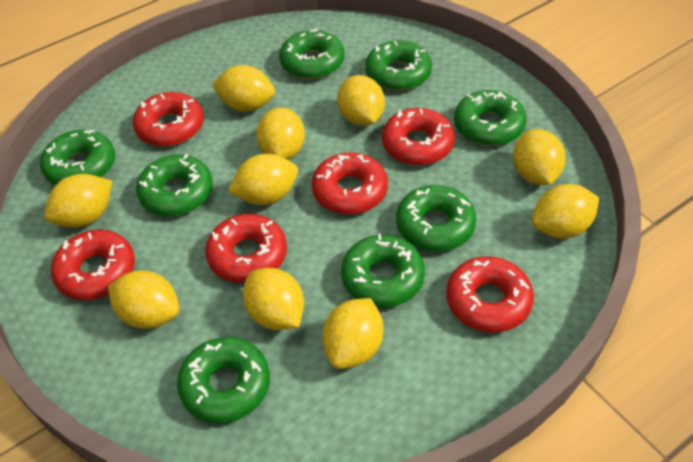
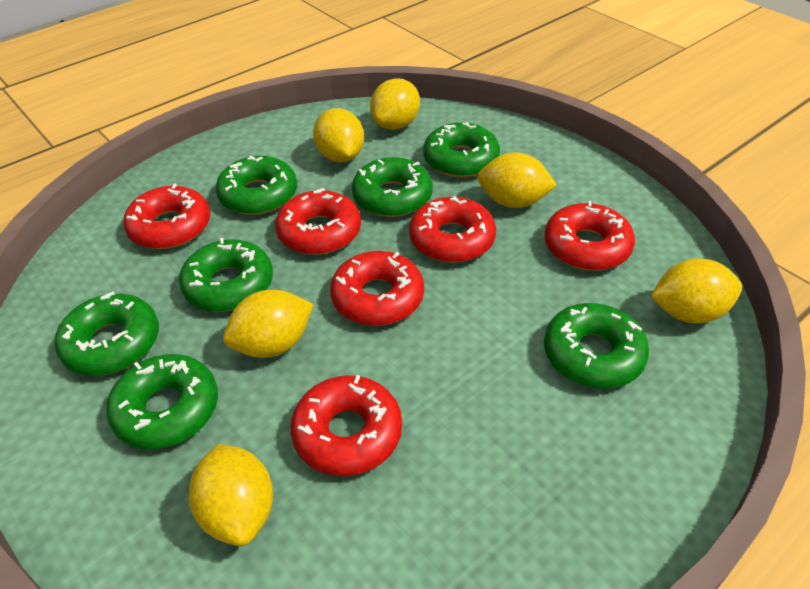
green donut: 8 -> 7
yellow lemon: 10 -> 6

